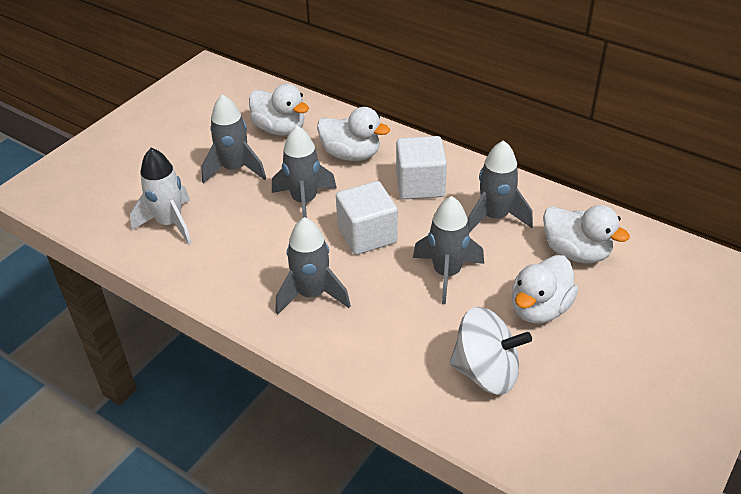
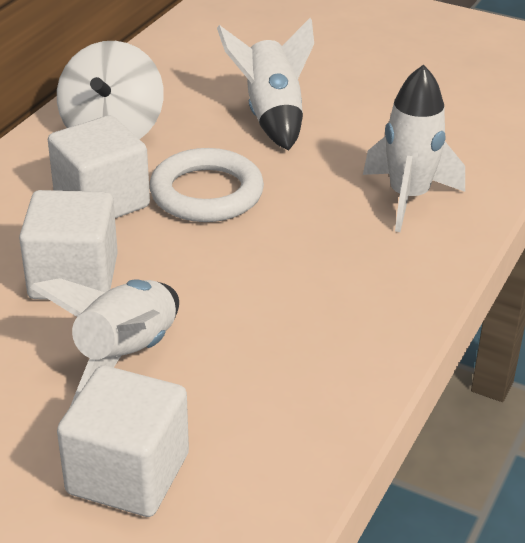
grey rocket: 5 -> 0
white cube: 2 -> 3
white duck: 4 -> 0
white ring: 0 -> 1
white rocket: 1 -> 3

